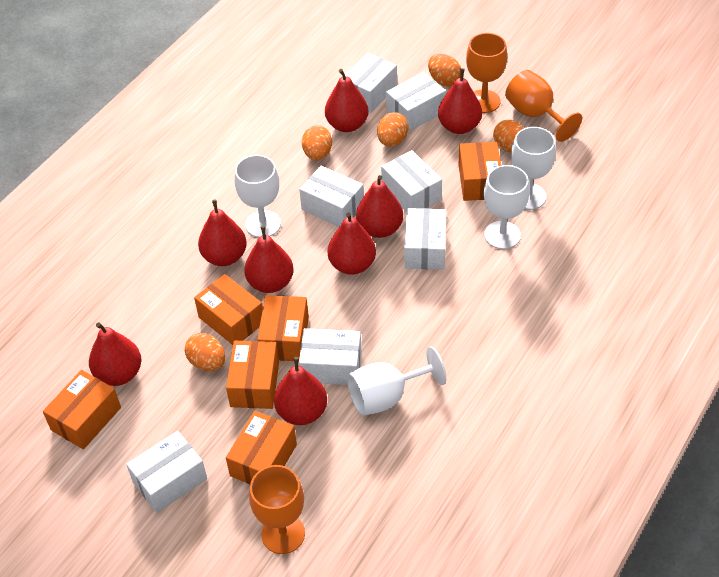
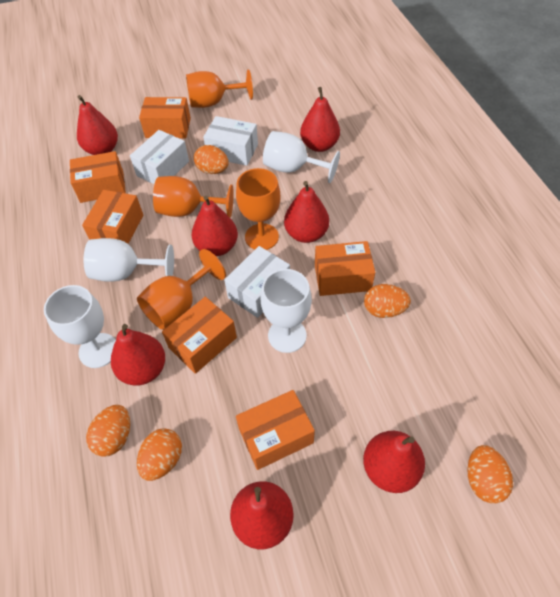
orange goblet: 3 -> 4
red pear: 8 -> 7
white box: 7 -> 3

